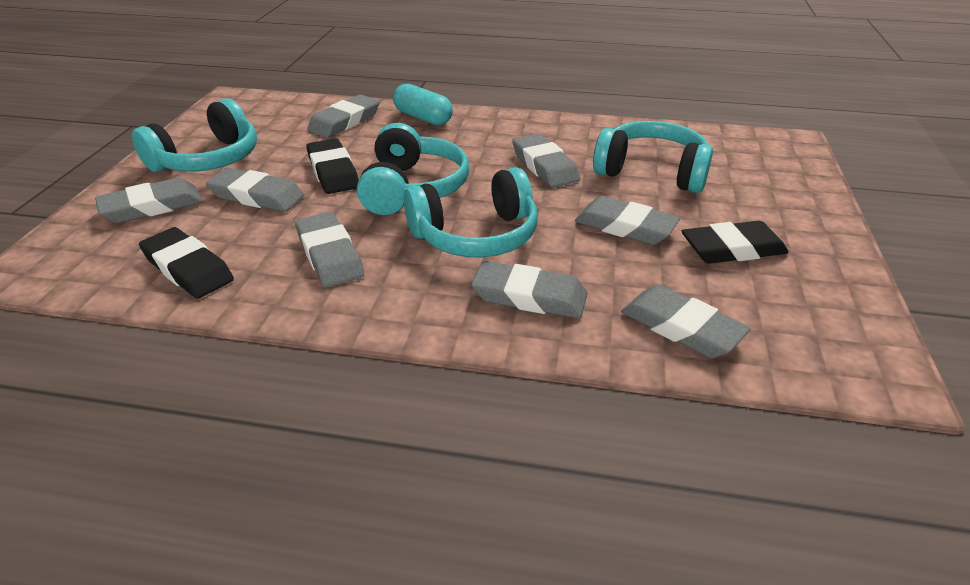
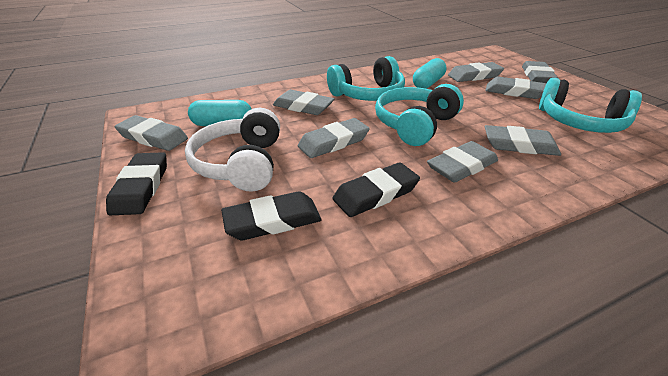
turquoise capsule: 1 -> 2
turquoise headphones: 4 -> 3
white headphones: 0 -> 1

